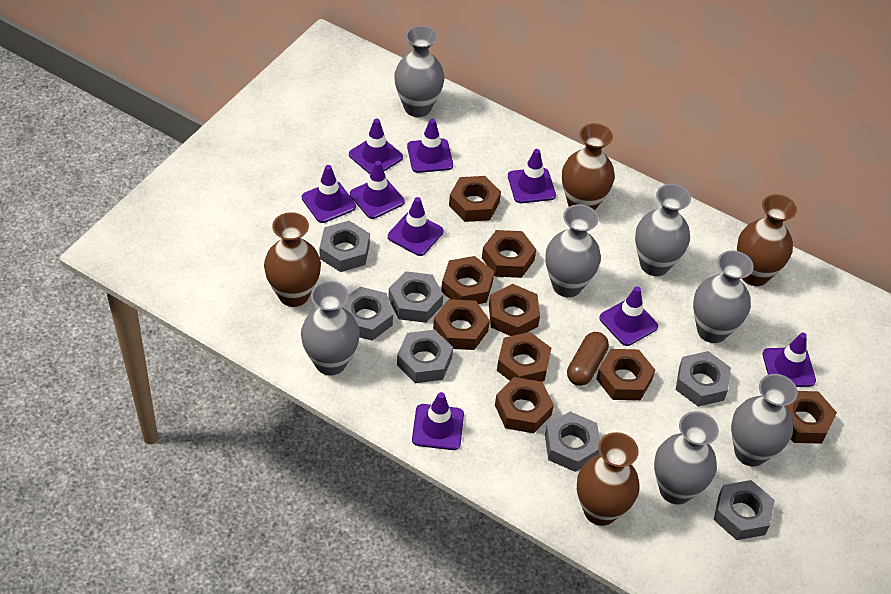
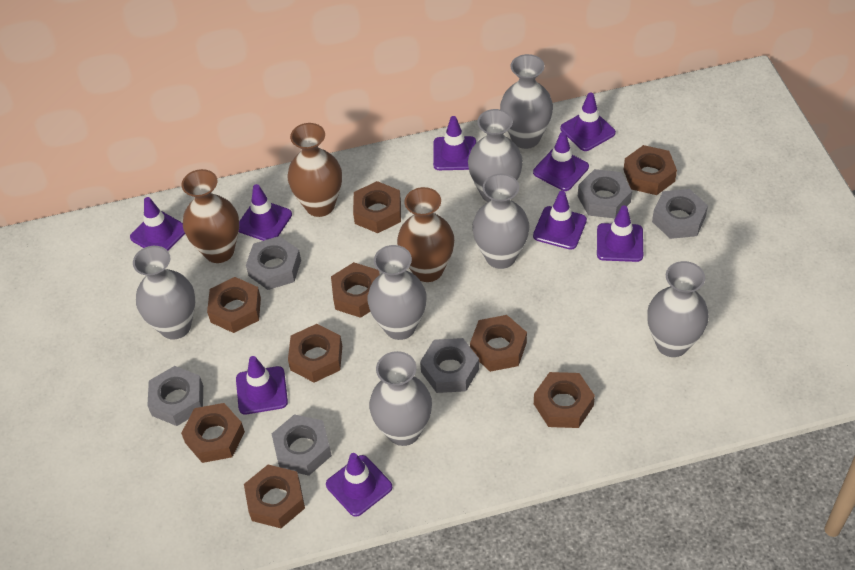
brown capsule: 1 -> 0
brown vase: 4 -> 3
grey nut: 7 -> 6

